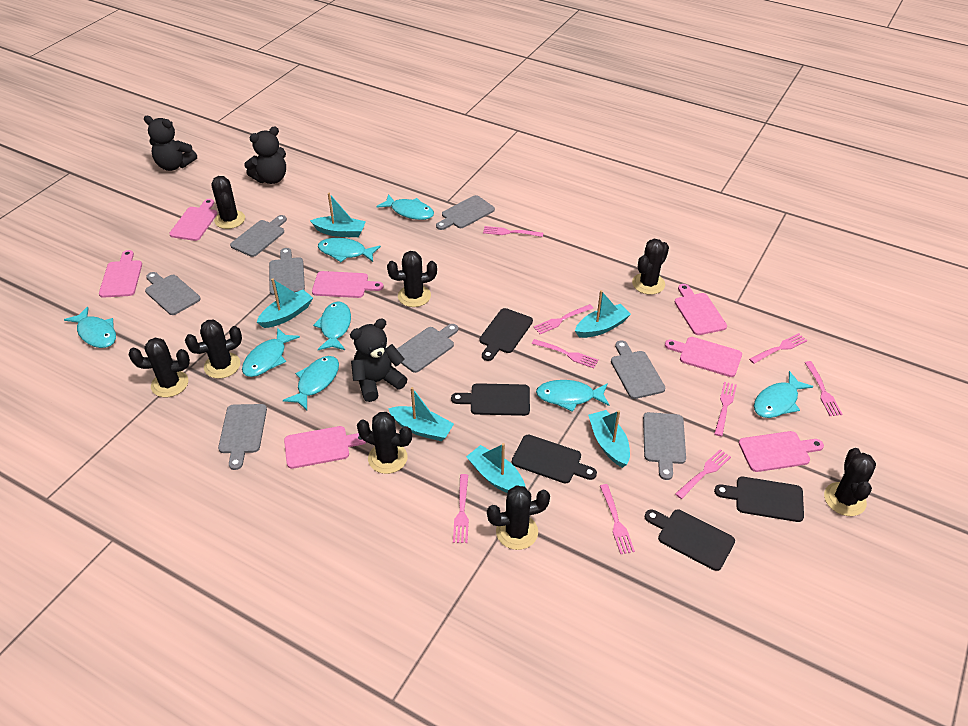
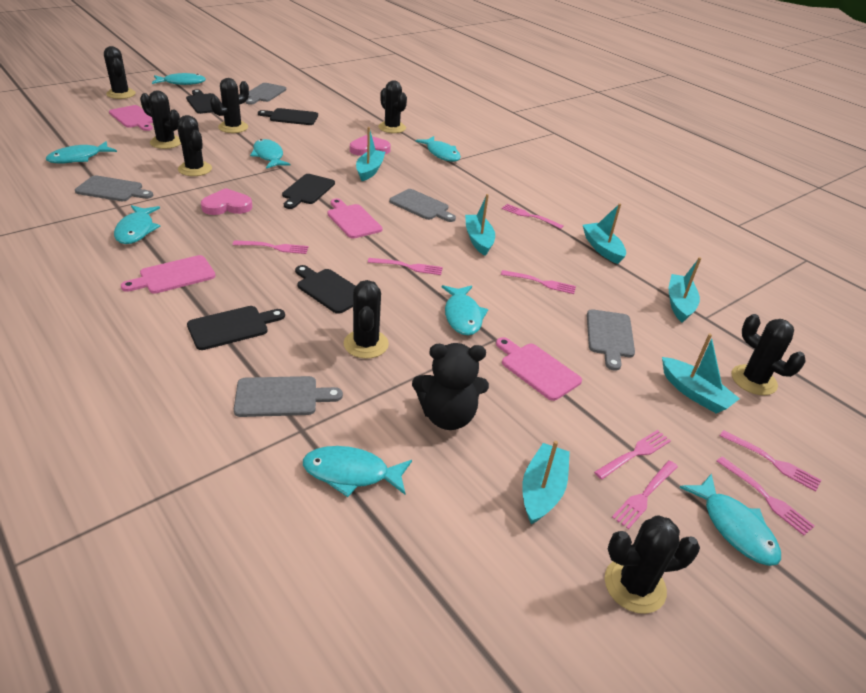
black teddy bear: 3 -> 1
grey cutting board: 8 -> 5
pink cutting board: 7 -> 4
pink fork: 9 -> 8
pink heart: 0 -> 2

